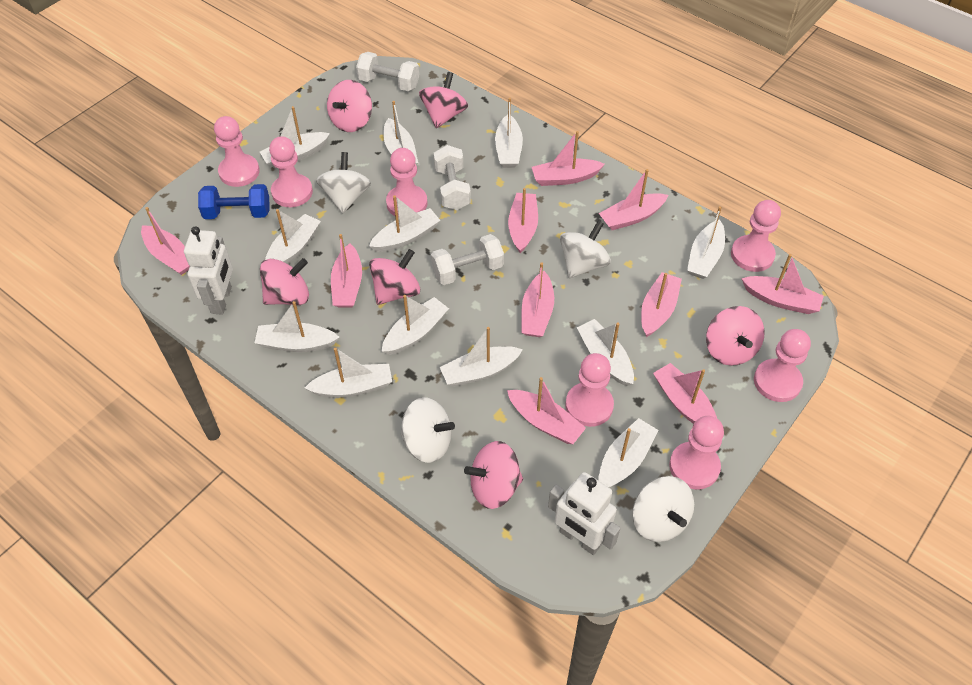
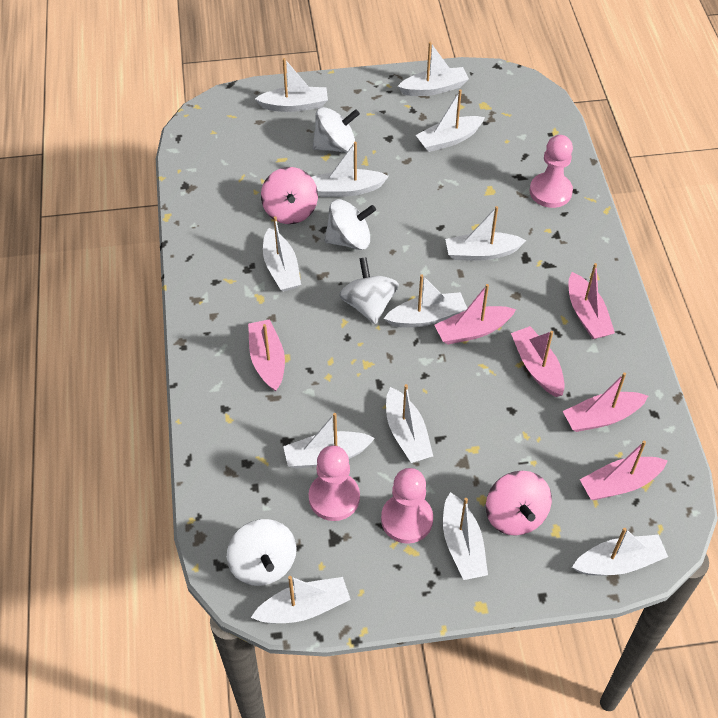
blue dumbbell: 1 -> 0
pink boat: 10 -> 6
pink pawn: 7 -> 3
pink spinning top: 6 -> 2
white dumbbell: 3 -> 0
white robot: 2 -> 0

